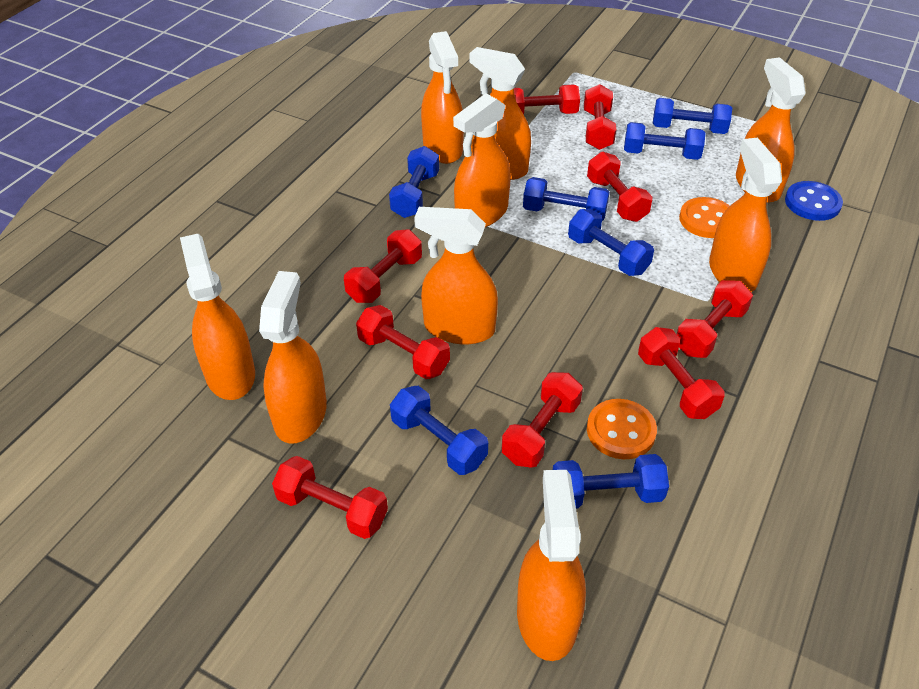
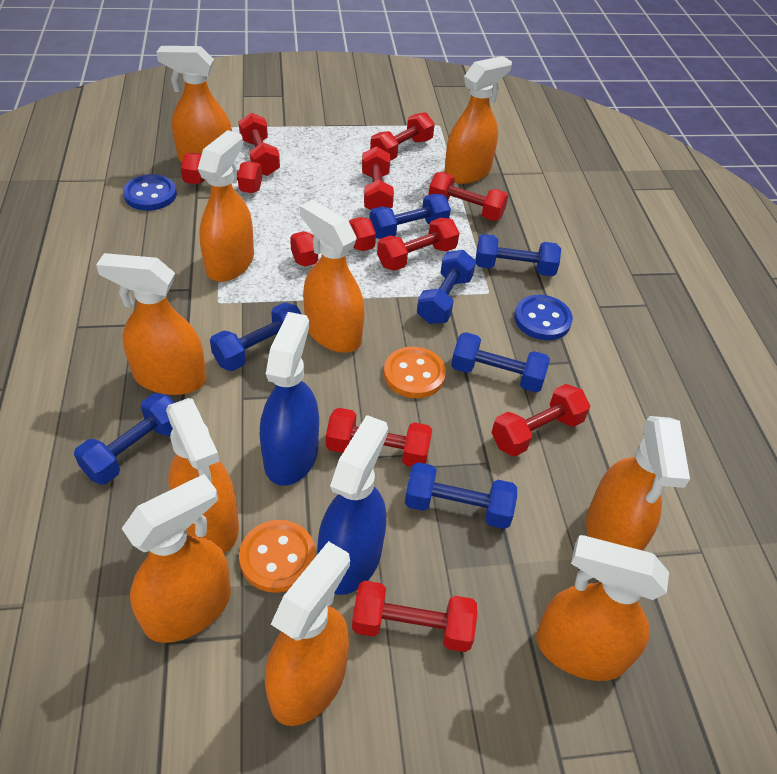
blue button: 1 -> 2
blue spray bottle: 0 -> 2
orange spray bottle: 9 -> 10
red dumbbell: 9 -> 10

